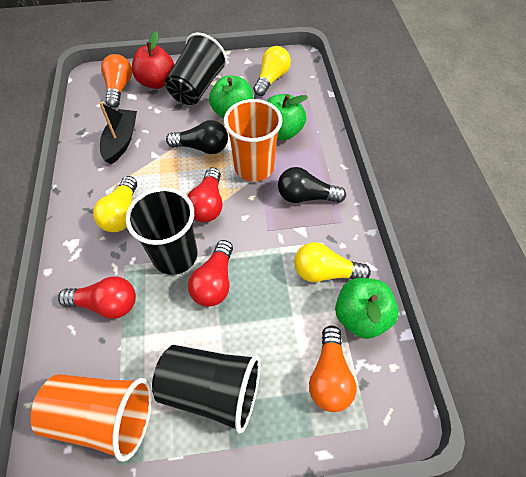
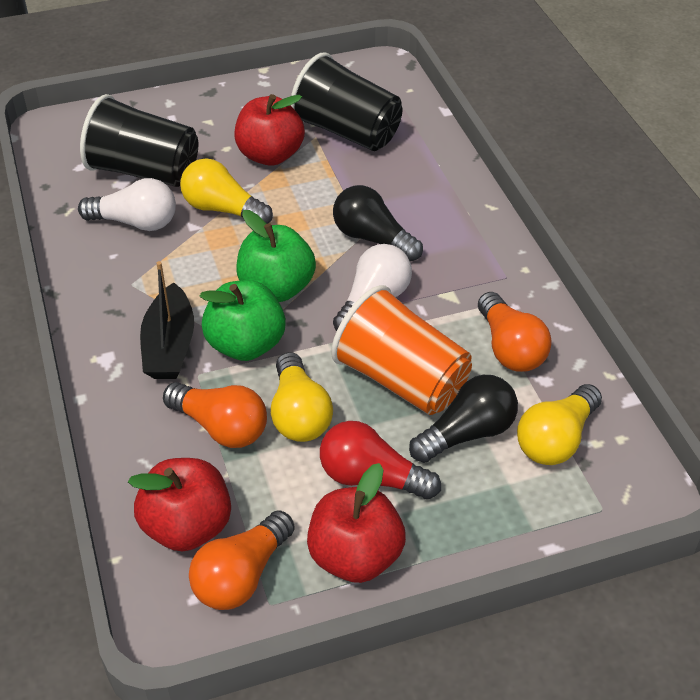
black cup: 3 -> 2
green apple: 3 -> 2
orange cup: 2 -> 1
orange light bulb: 2 -> 3
red apple: 1 -> 3
red light bulb: 3 -> 1
white light bulb: 0 -> 2

